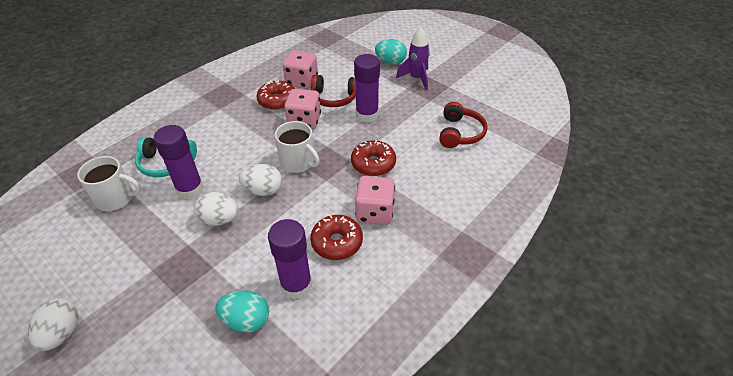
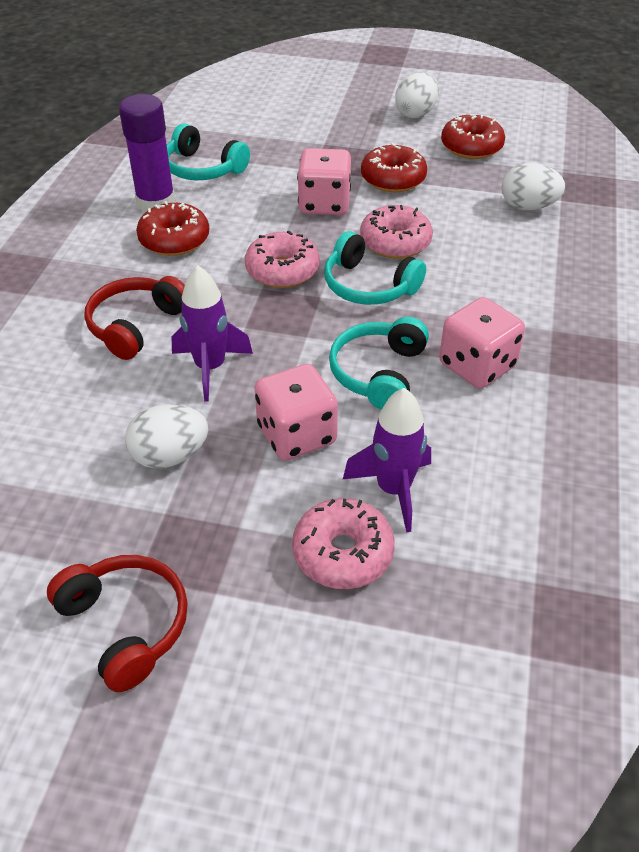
pink donut: 0 -> 3
purple glue stick: 3 -> 1
purple rocket: 1 -> 2
turquoise egg: 2 -> 0
turquoise headphones: 1 -> 3
white mug: 2 -> 0

